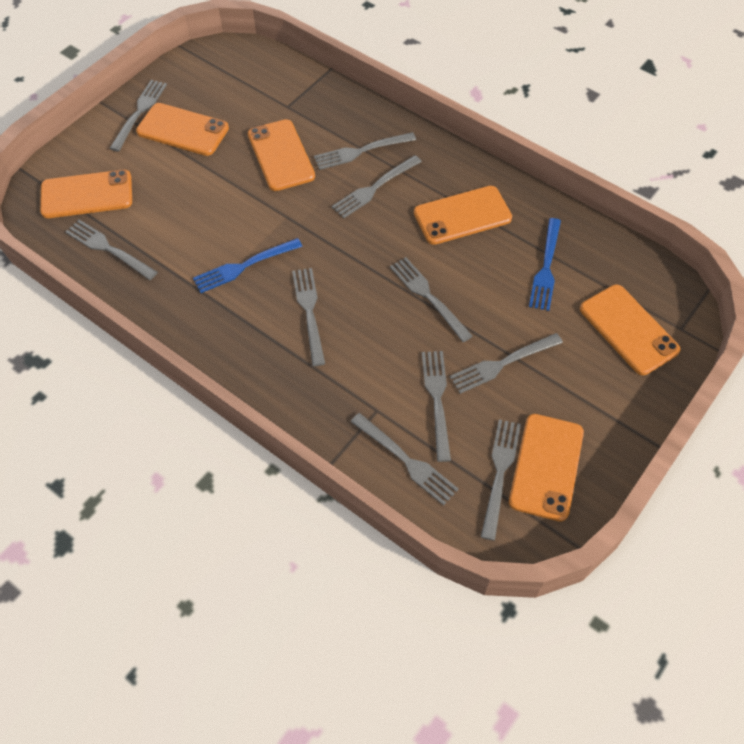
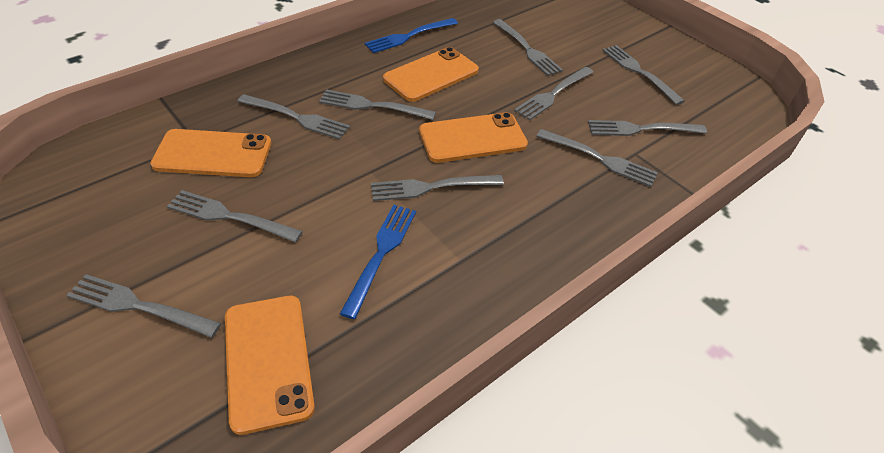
orange phone: 6 -> 4

